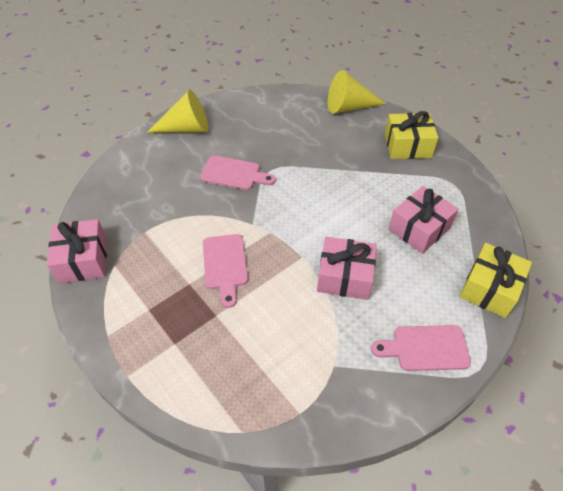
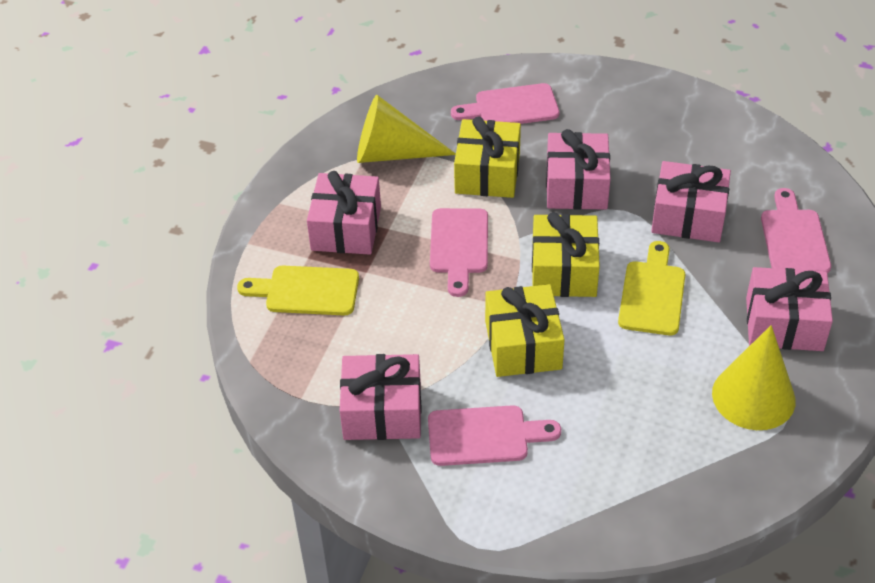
pink cutting board: 3 -> 4
pink gift: 3 -> 5
yellow cutting board: 0 -> 2
yellow gift: 2 -> 3

